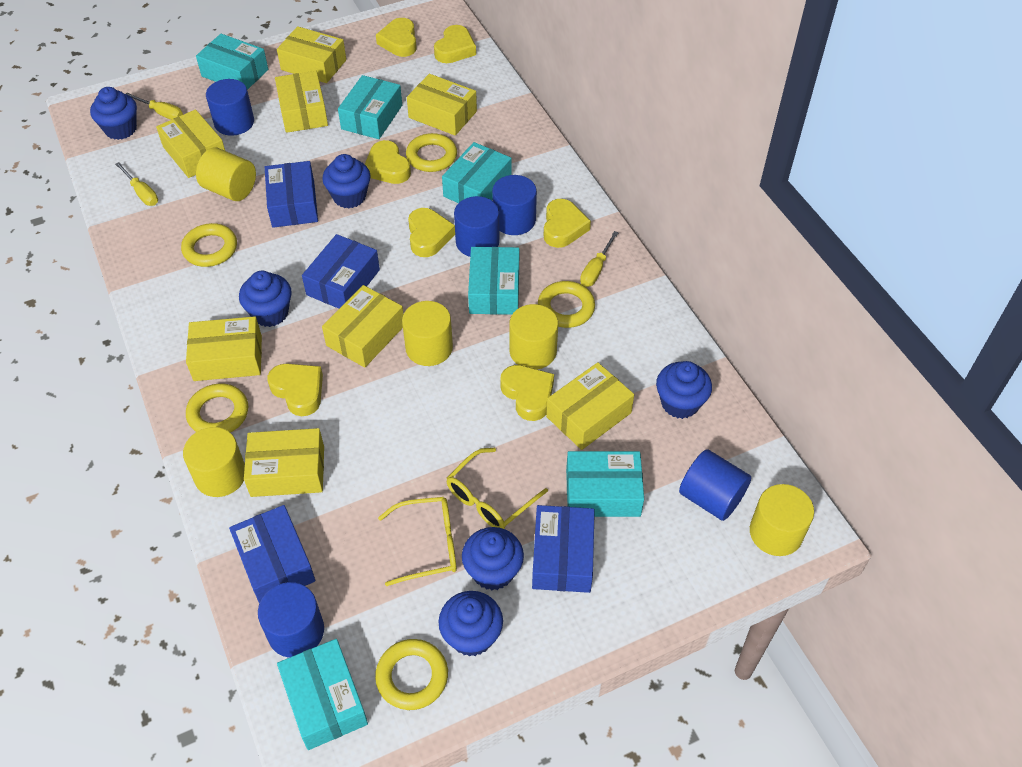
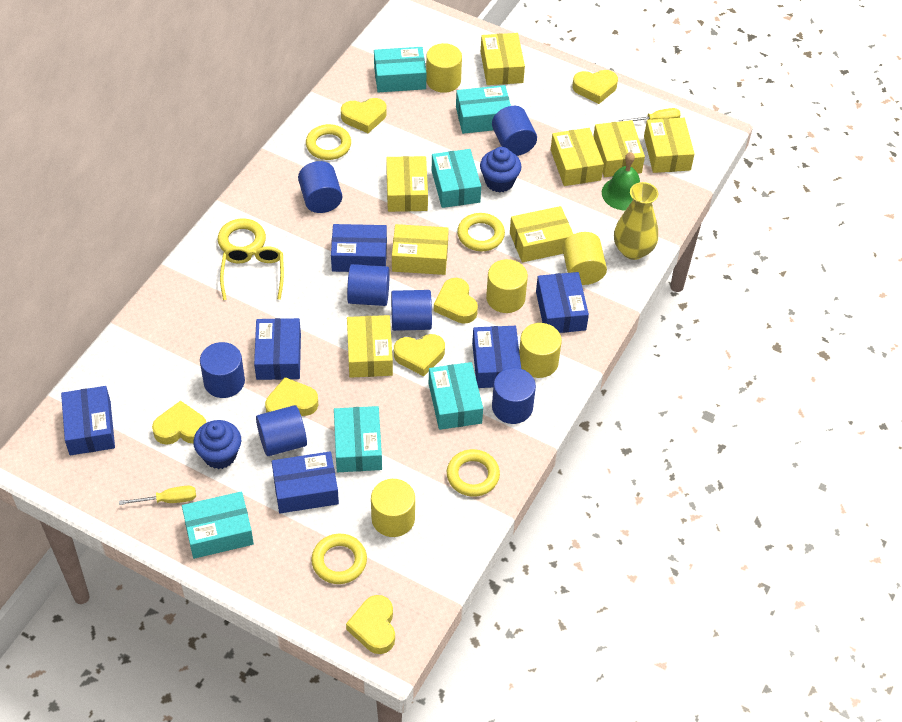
blue box: 4 -> 6
blue cupcake: 6 -> 2
blue cylinder: 5 -> 7
green bell: 0 -> 1
yellow glasses: 2 -> 1
yellow screwdriver: 3 -> 2
yellow vase: 0 -> 1

